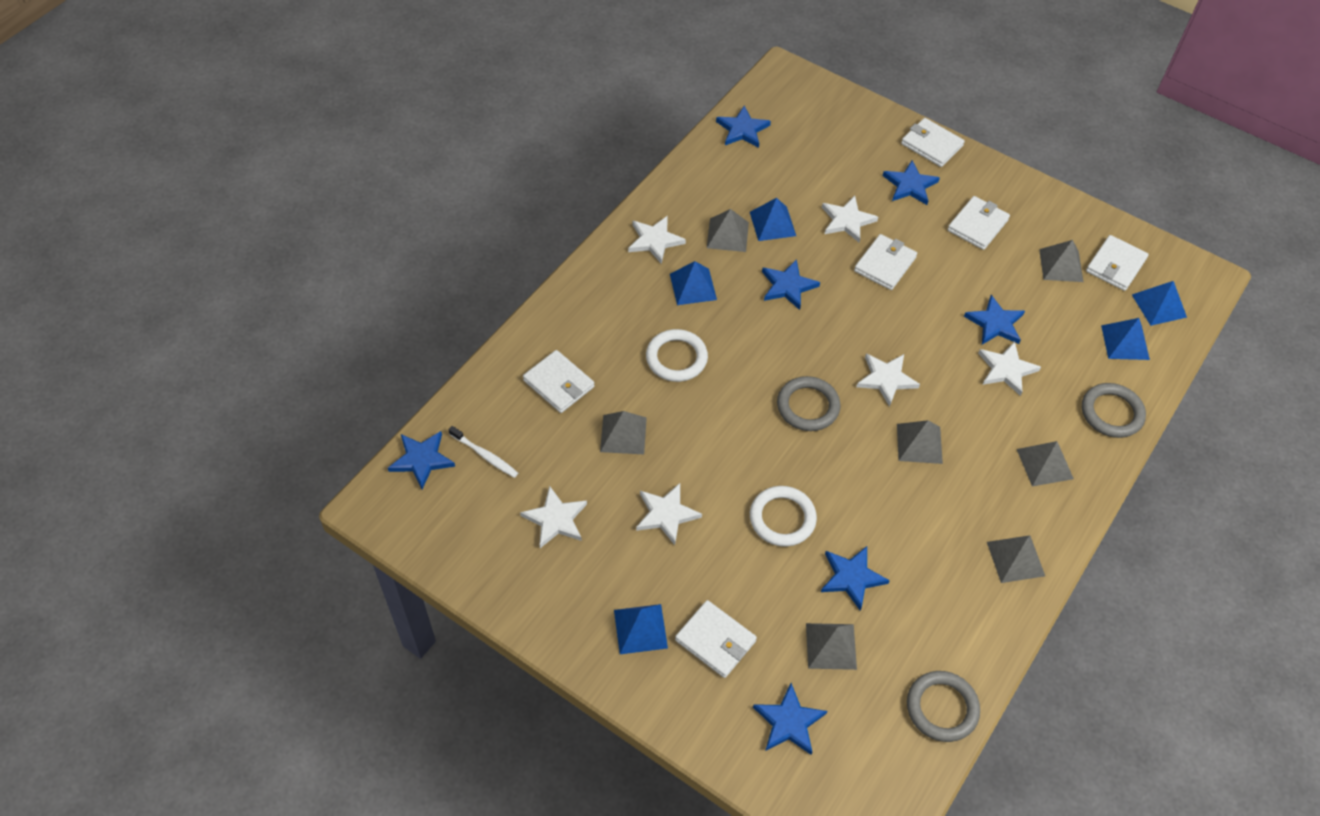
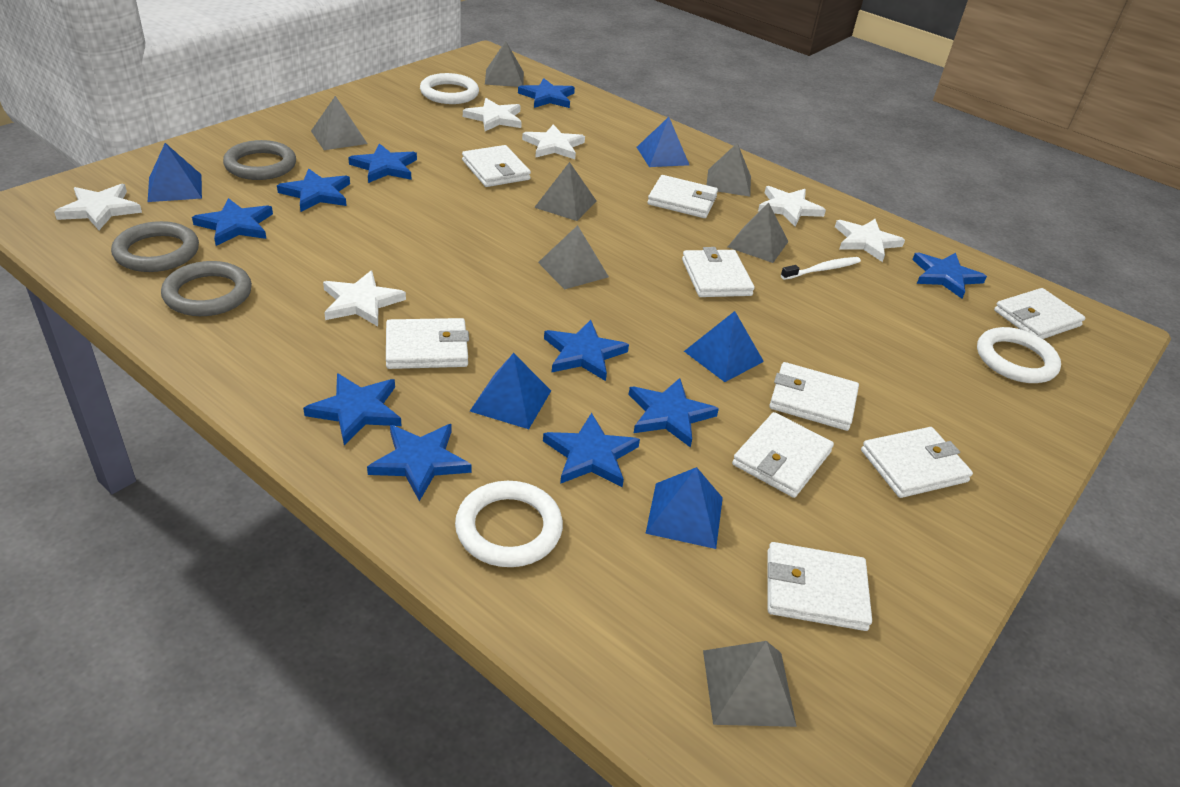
blue star: 7 -> 10
white ring: 2 -> 3
white wallet: 6 -> 9

